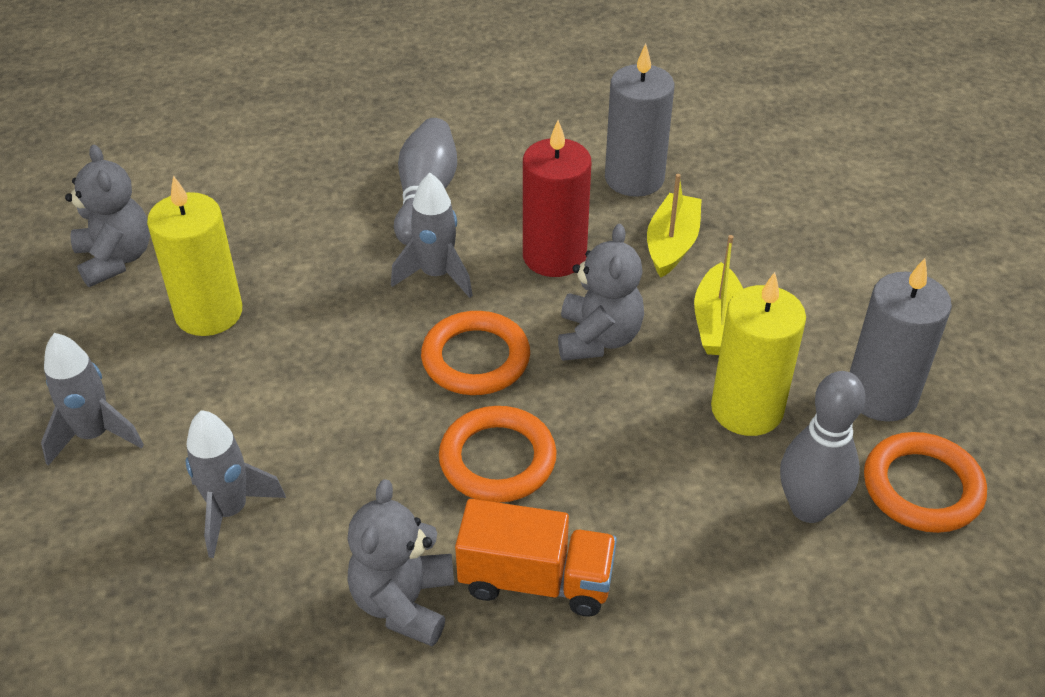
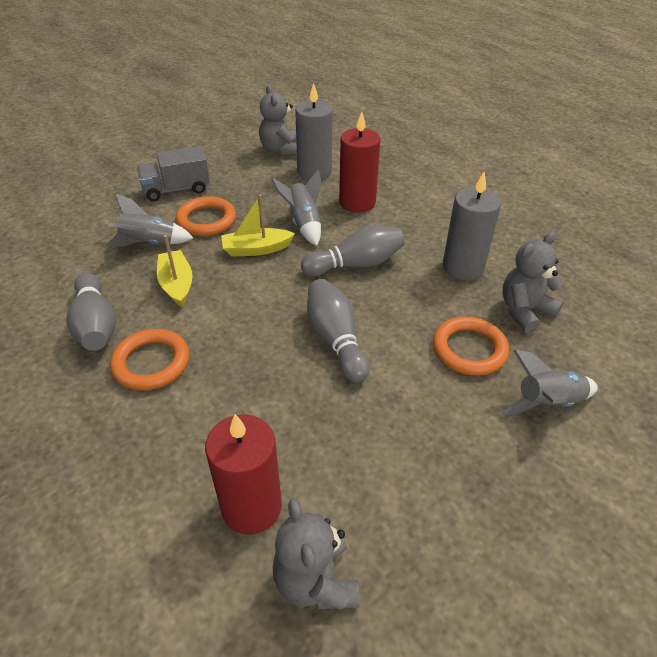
grey bowling pin: 2 -> 3
grey truck: 0 -> 1
orange truck: 1 -> 0
red candle: 1 -> 2
yellow candle: 2 -> 0

